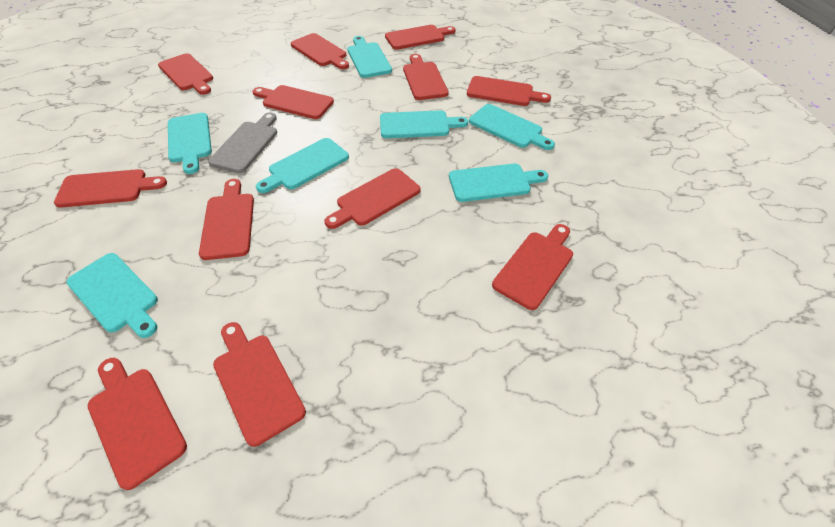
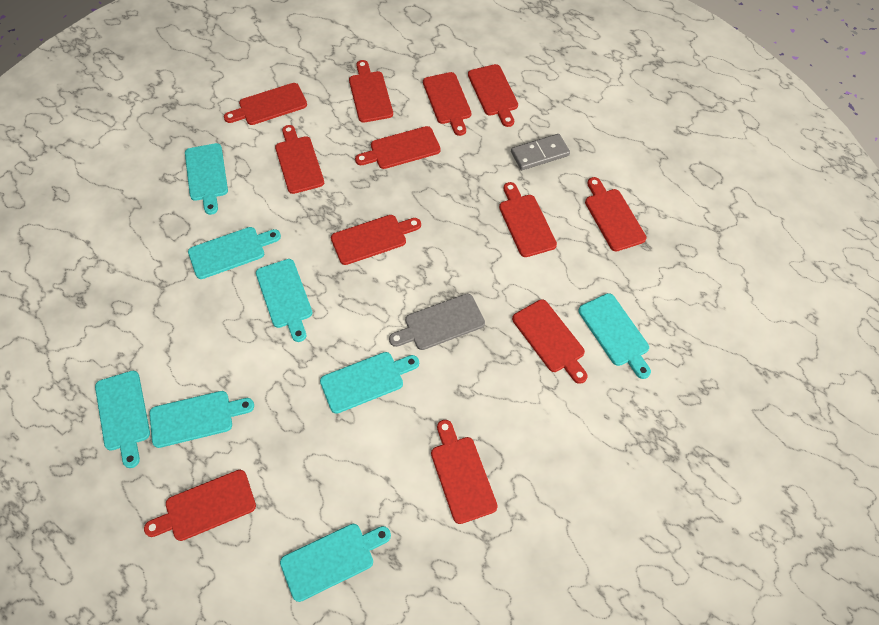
grey domino: 0 -> 1
turquoise cutting board: 7 -> 8

